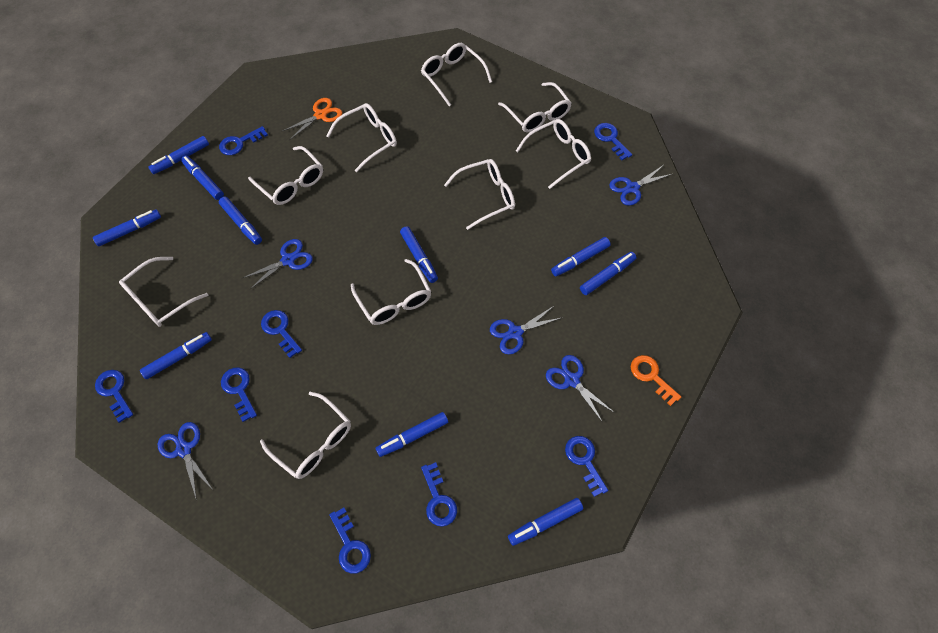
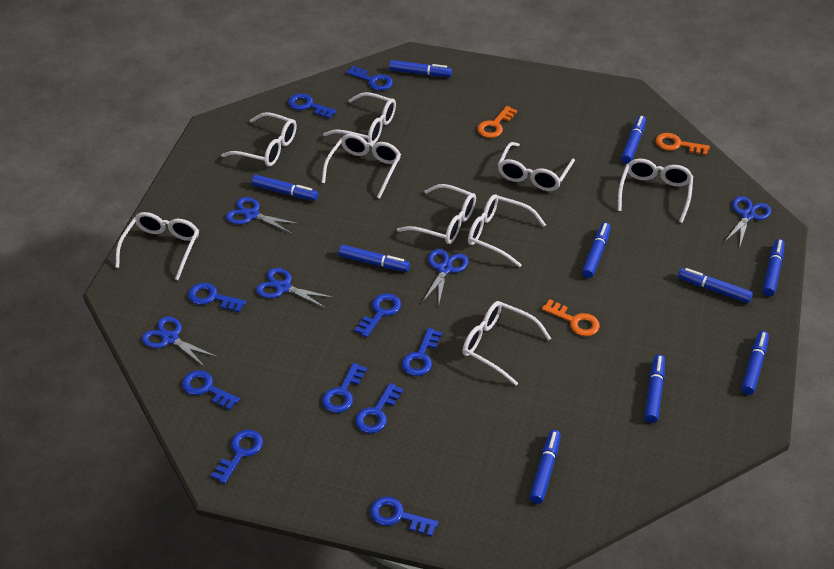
blue key: 8 -> 10
orange key: 1 -> 3
orange scissors: 1 -> 0

